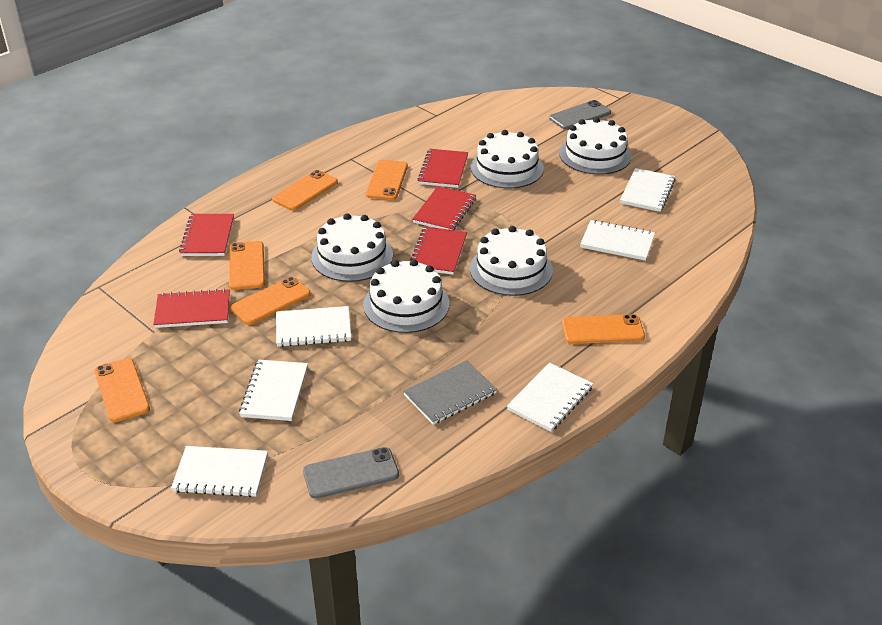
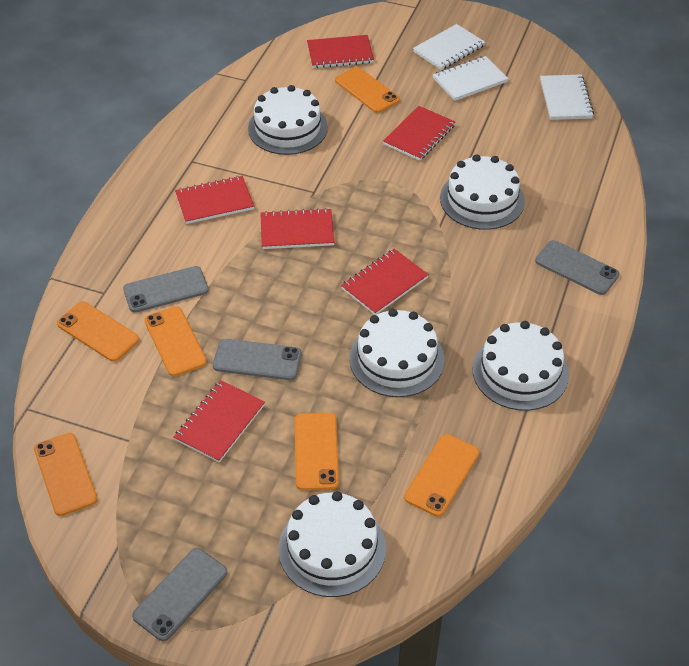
grey notebook: 1 -> 0
grey phone: 2 -> 4
red notebook: 5 -> 6
white notebook: 6 -> 3

